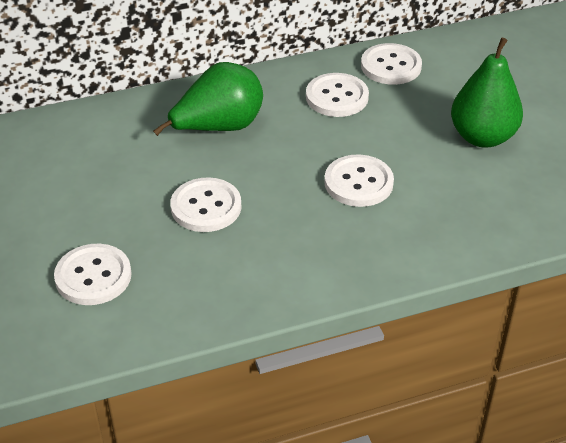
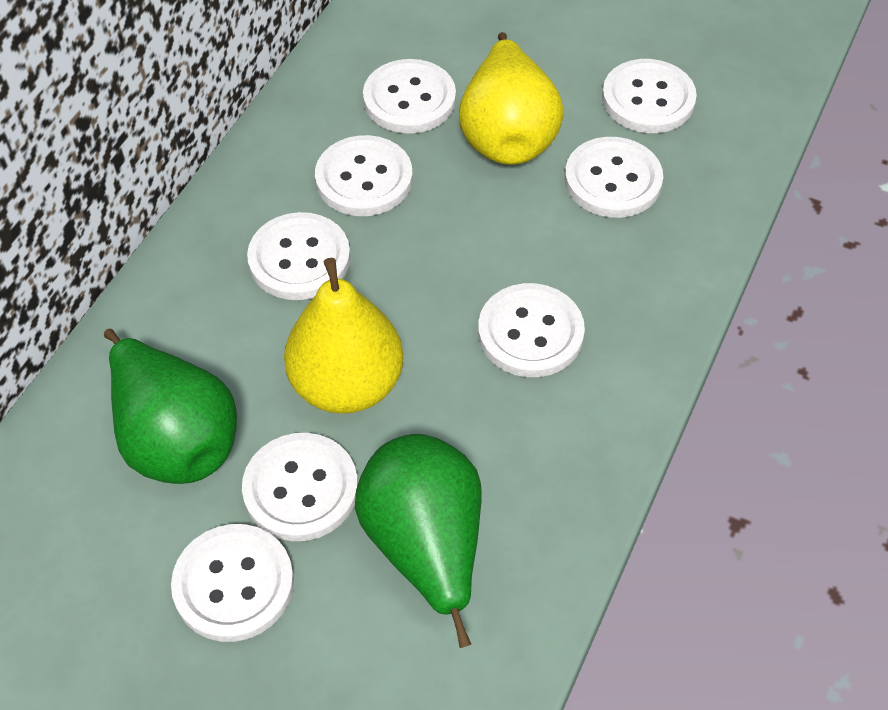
white button: 5 -> 8
yellow pear: 0 -> 2

